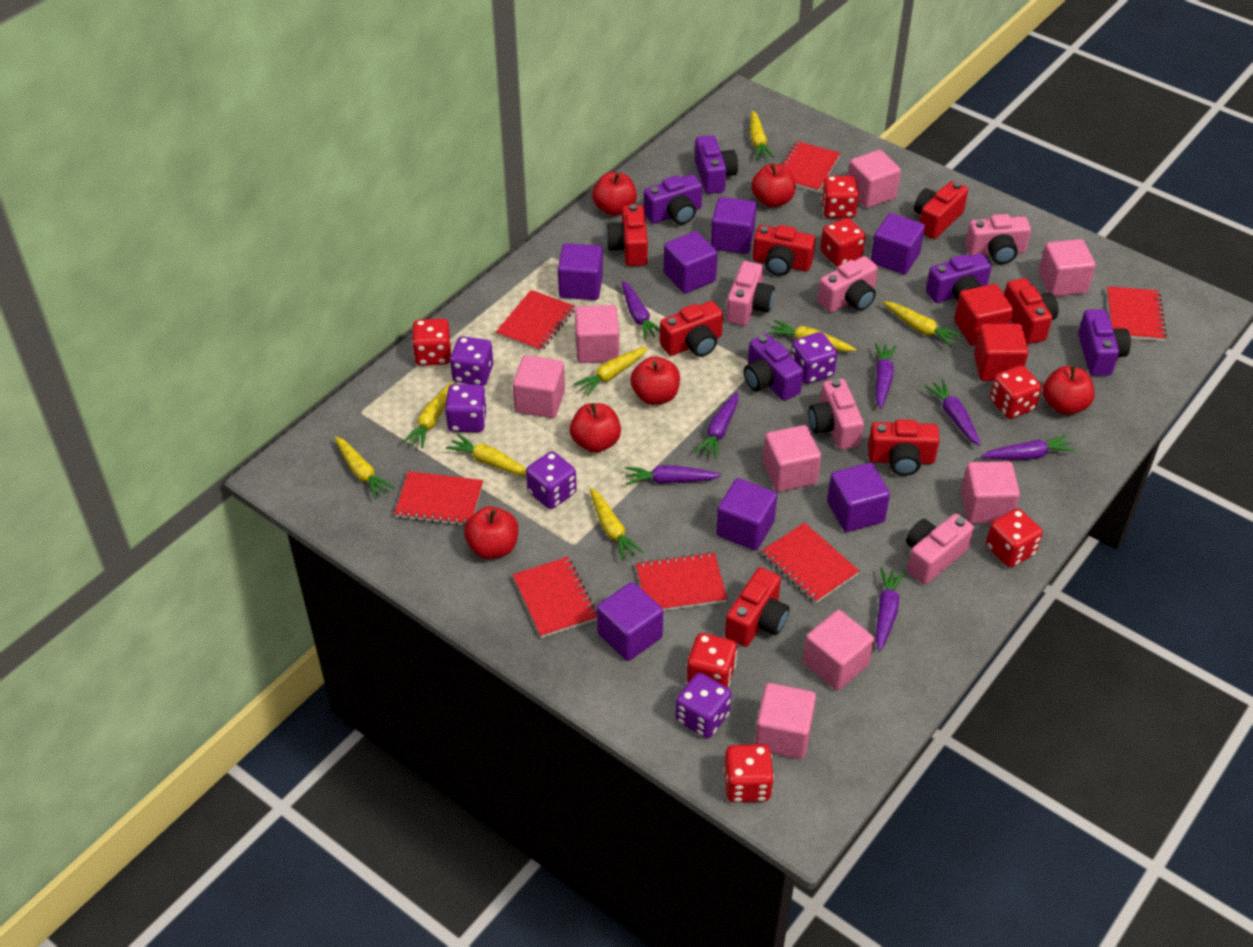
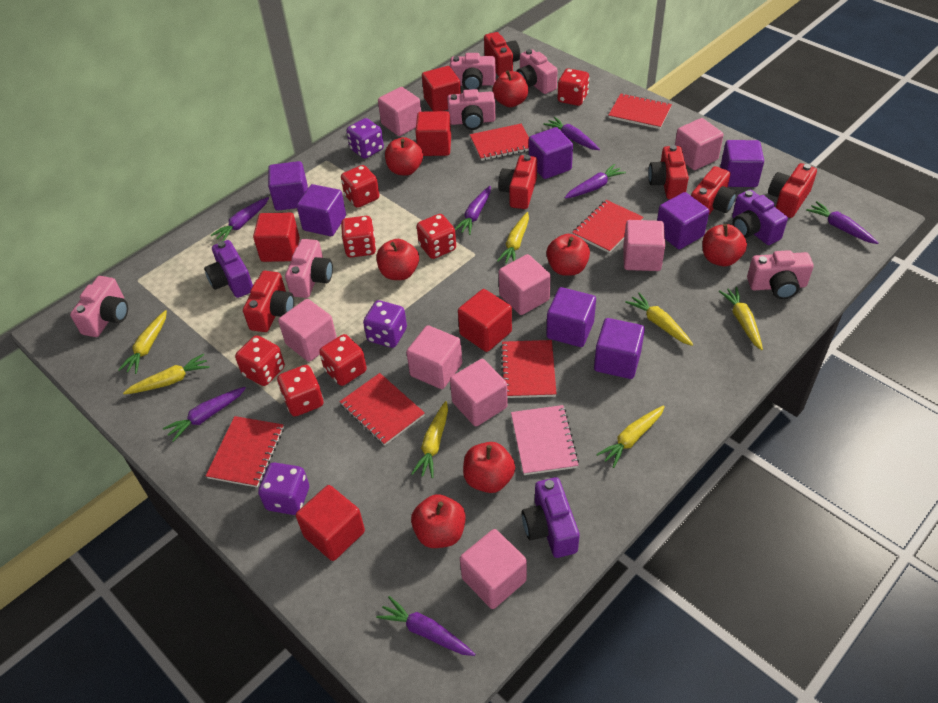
pink camera: 5 -> 6
pink notebook: 0 -> 1
purple camera: 5 -> 3
purple dice: 5 -> 3
red apple: 6 -> 7
red camera: 7 -> 6
red cube: 2 -> 5
red notebook: 7 -> 6
yellow carrot: 8 -> 7

